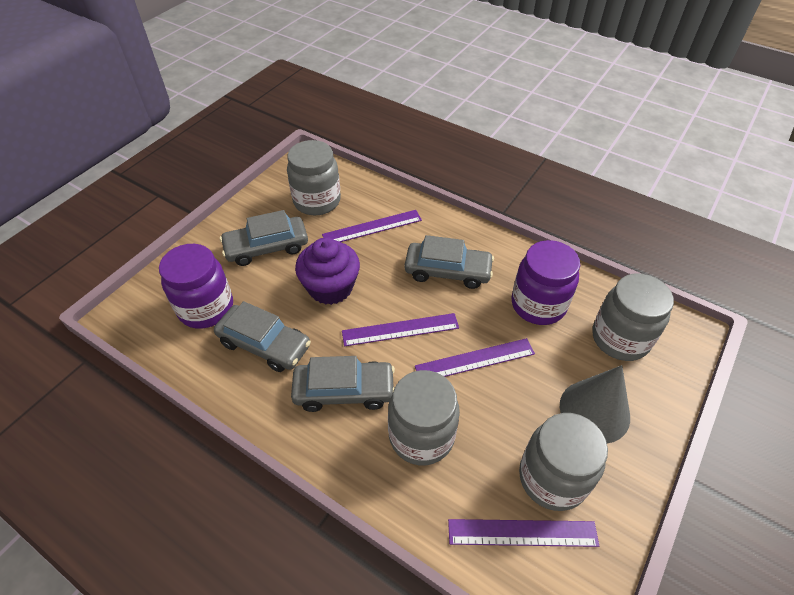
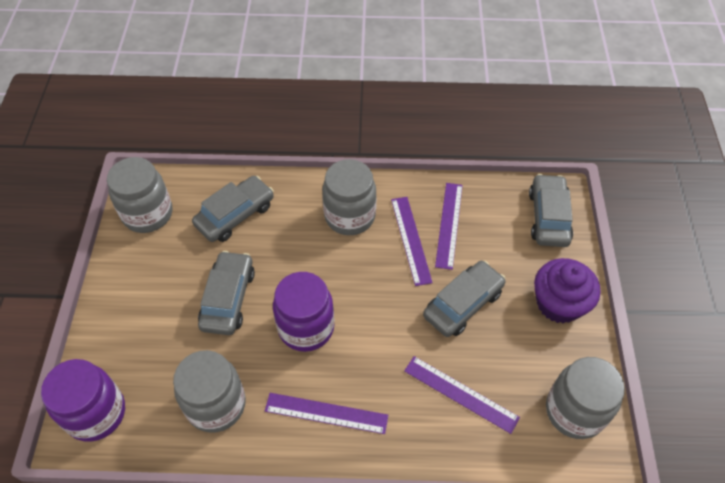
grey cone: 1 -> 0

